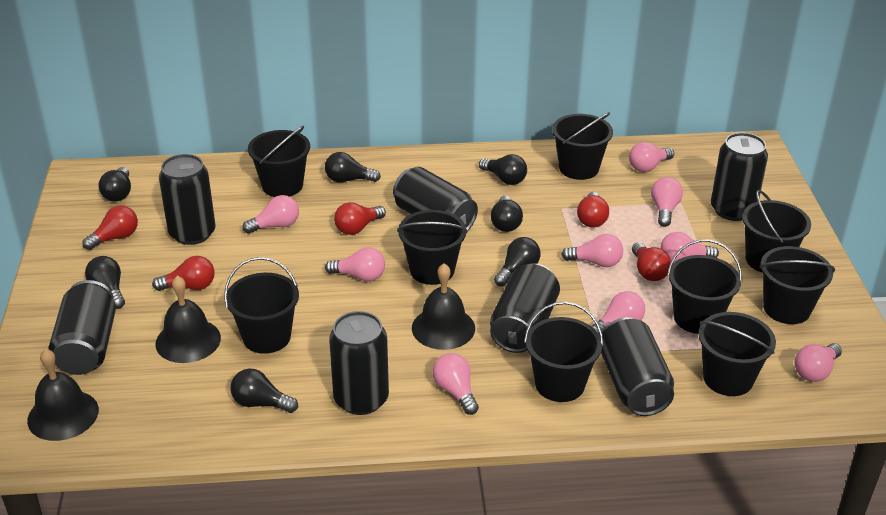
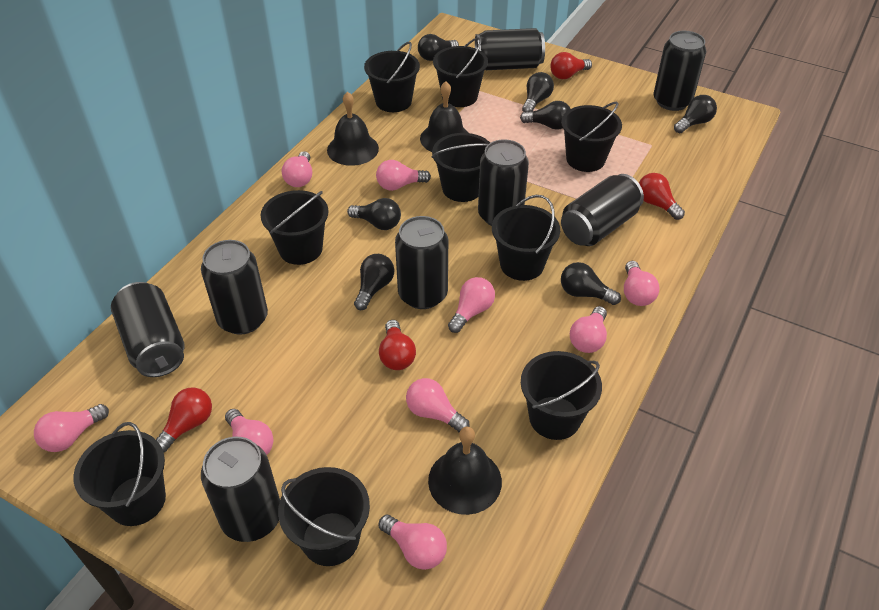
black can: 7 -> 8
red light bulb: 5 -> 4

